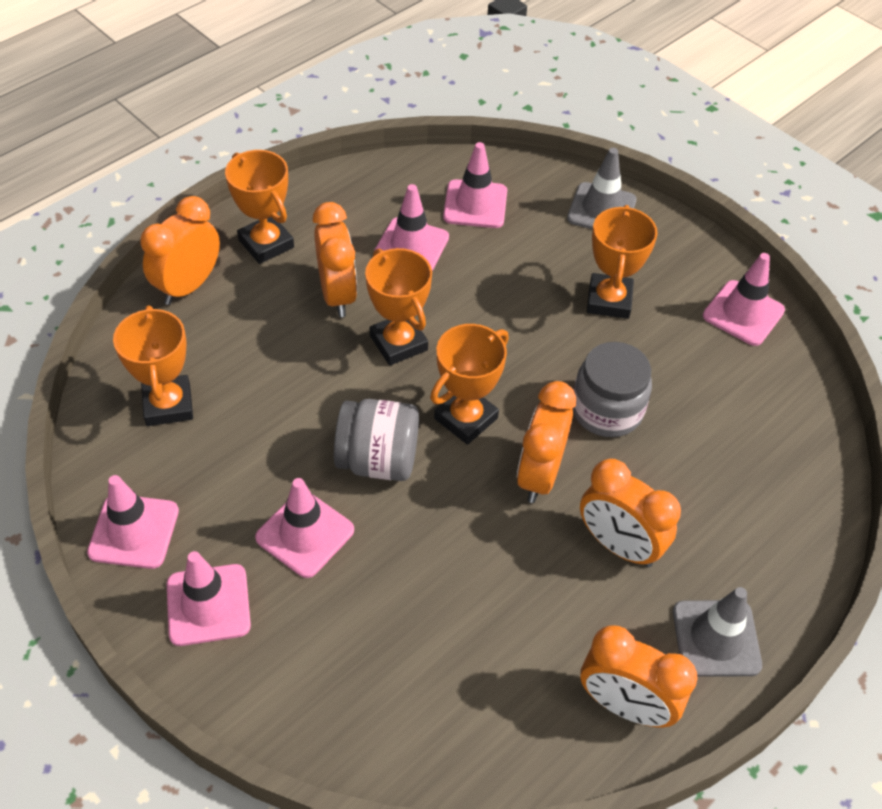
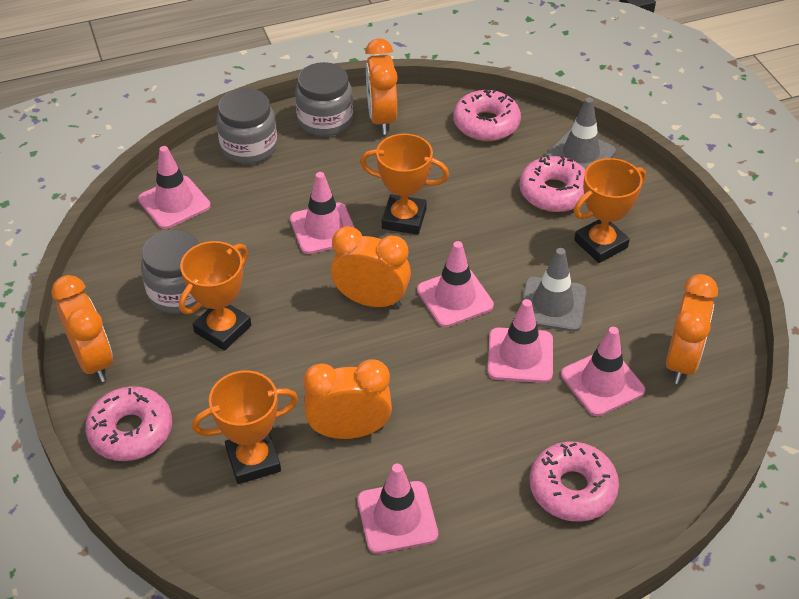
grey jar: 2 -> 3
orange trophy: 5 -> 4
pink donut: 0 -> 4

